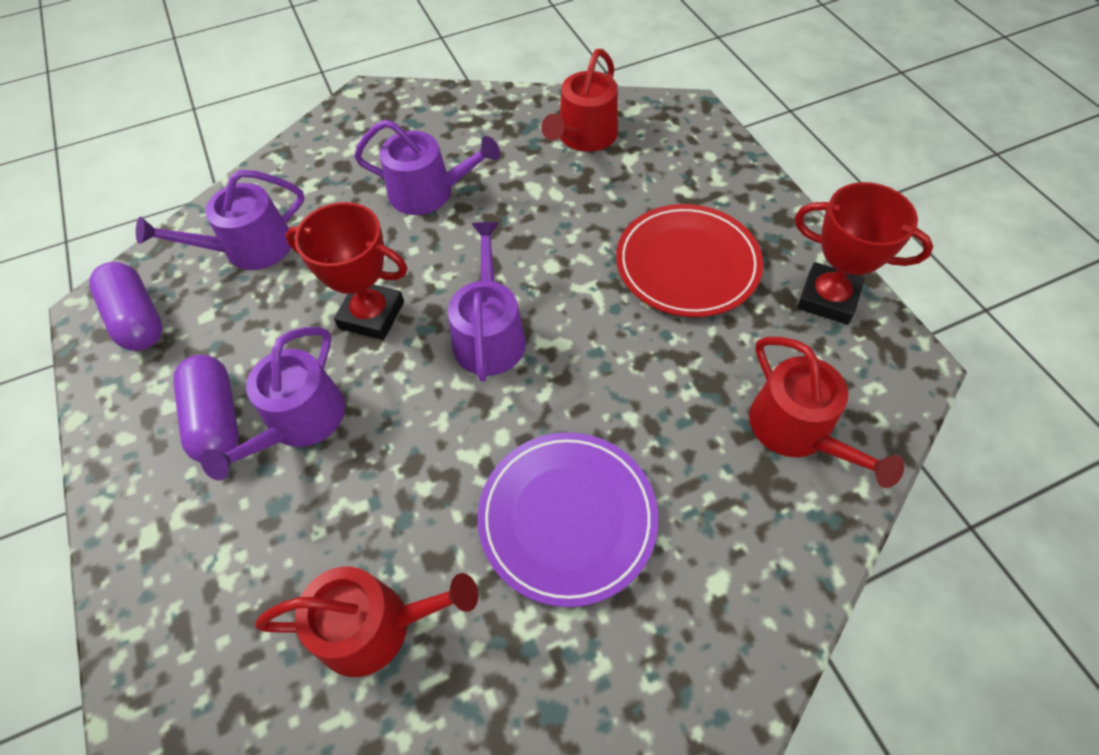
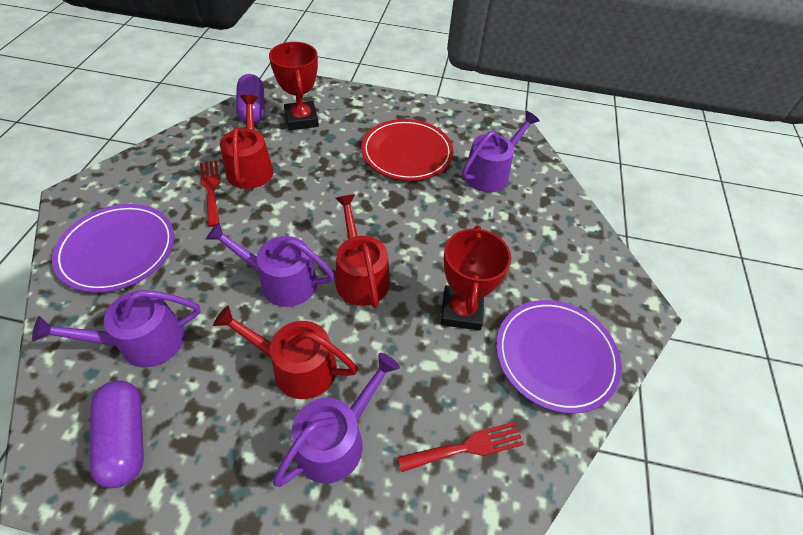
purple plate: 1 -> 2
red fork: 0 -> 2

